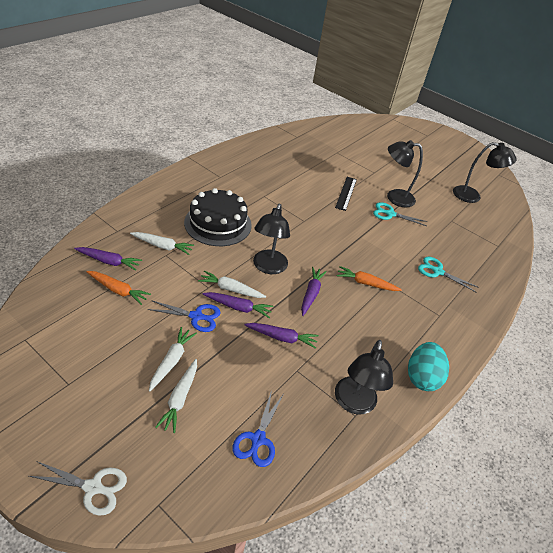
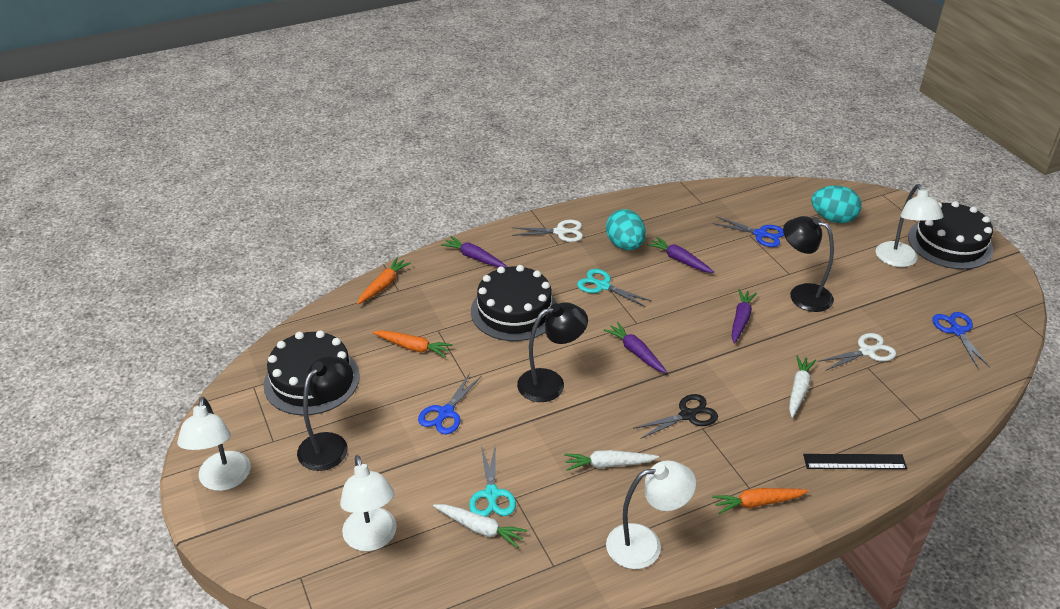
black cake: 1 -> 3
black lamp: 4 -> 3
black scissors: 0 -> 1
blue scissors: 2 -> 3
orange carrot: 2 -> 3
turquoise egg: 1 -> 2
white carrot: 4 -> 3
white lamp: 0 -> 4
white scissors: 1 -> 2

